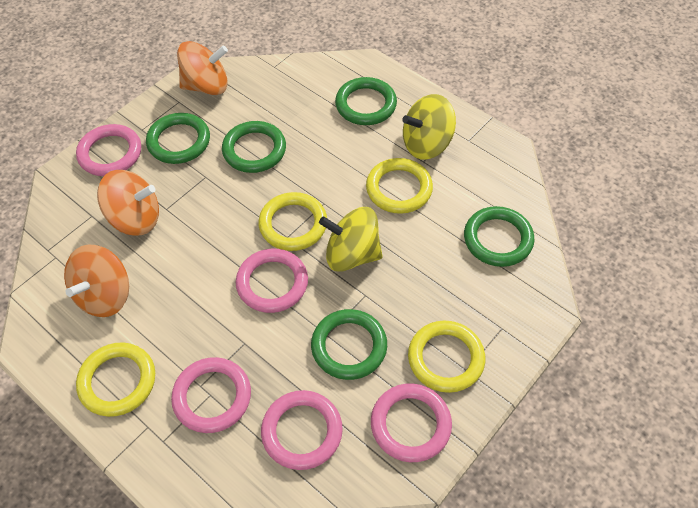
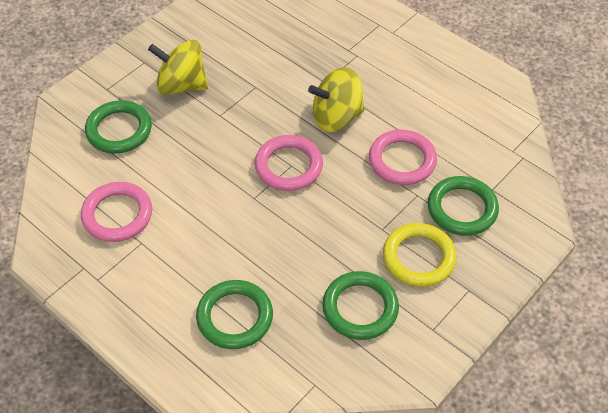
green ring: 5 -> 4
orange spinning top: 3 -> 0
pink ring: 5 -> 3
yellow ring: 4 -> 1

